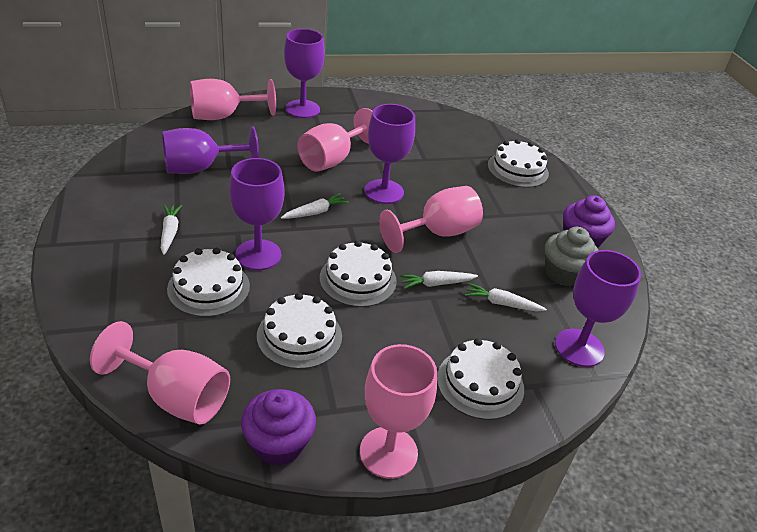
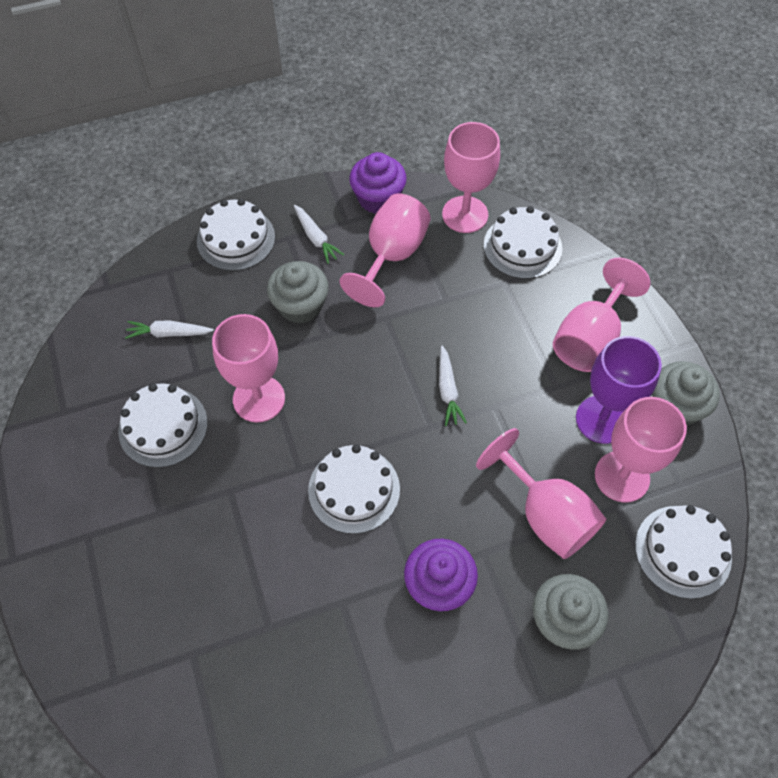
grey cupcake: 1 -> 3
pink goblet: 5 -> 6
purple goblet: 5 -> 1
white carrot: 4 -> 3

